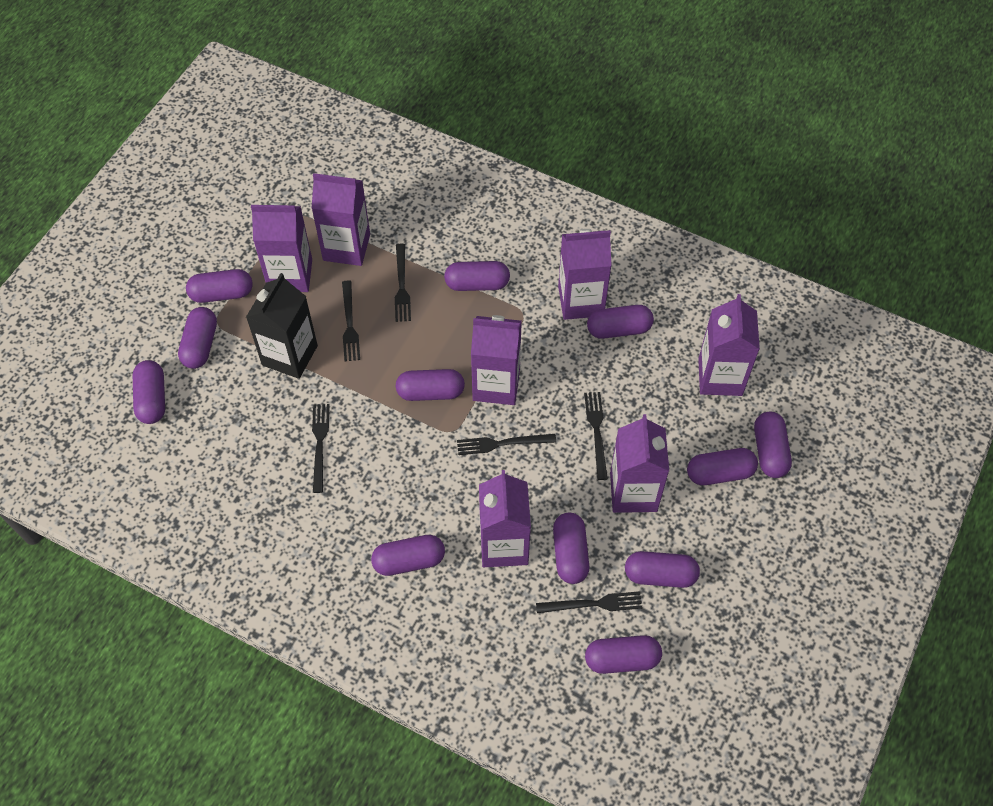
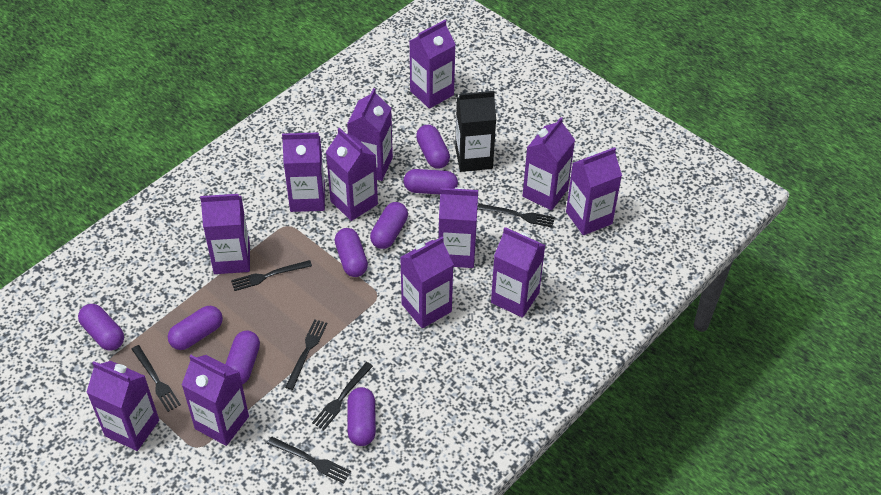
purple capsule: 12 -> 8
purple carton: 7 -> 12

